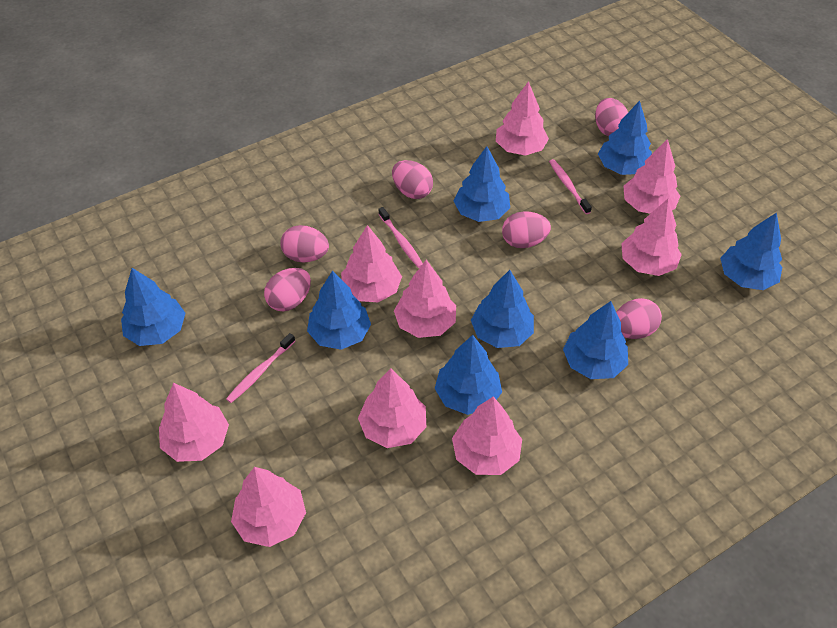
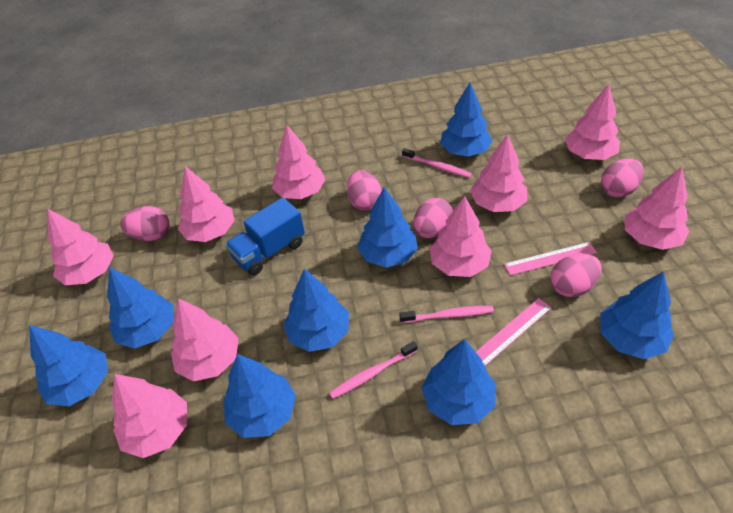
blue truck: 0 -> 1
pink egg: 6 -> 5
pink ruler: 0 -> 2

